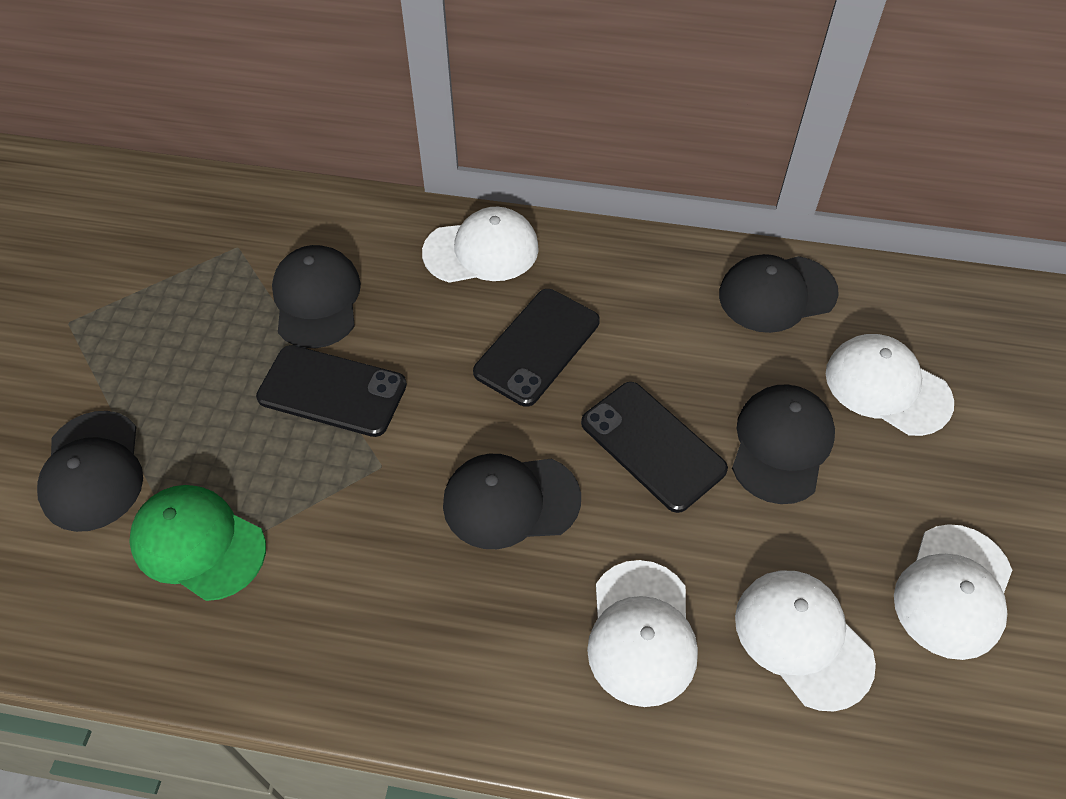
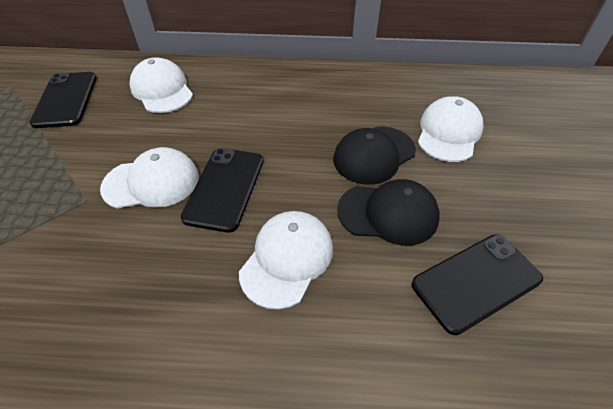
black cap: 5 -> 2
green cap: 1 -> 0
white cap: 5 -> 4

